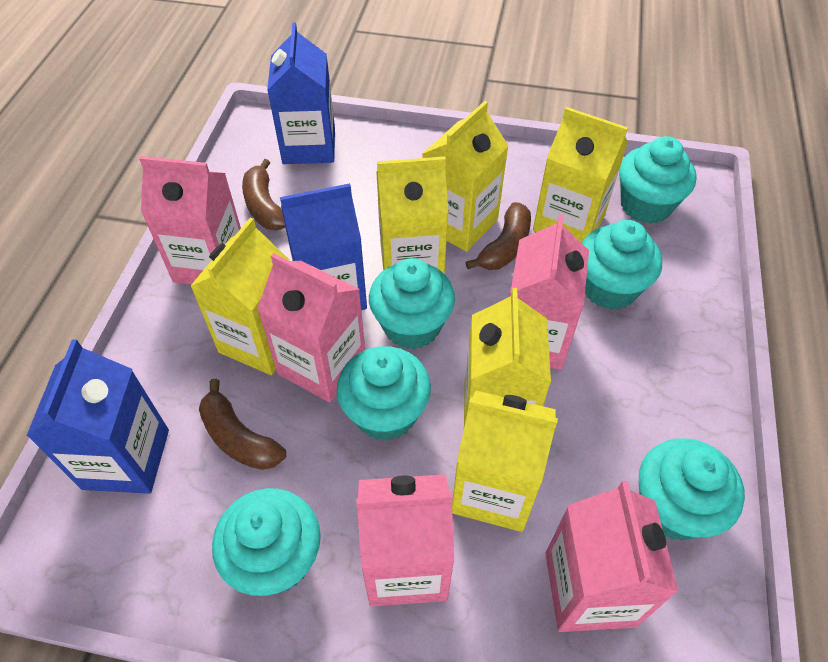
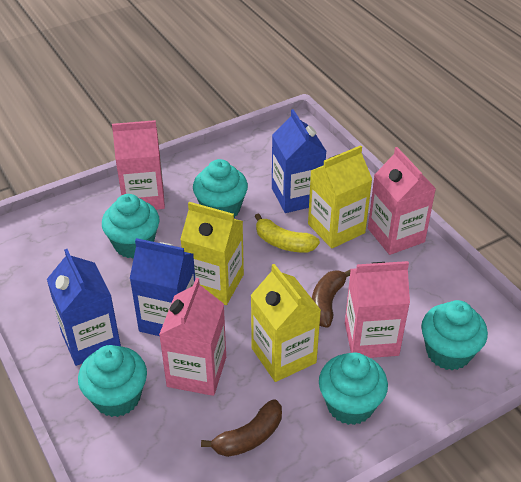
brown banana: 3 -> 2
pink carton: 5 -> 4
turquoise cupcake: 6 -> 5
yellow banana: 0 -> 1
yellow carton: 6 -> 3

